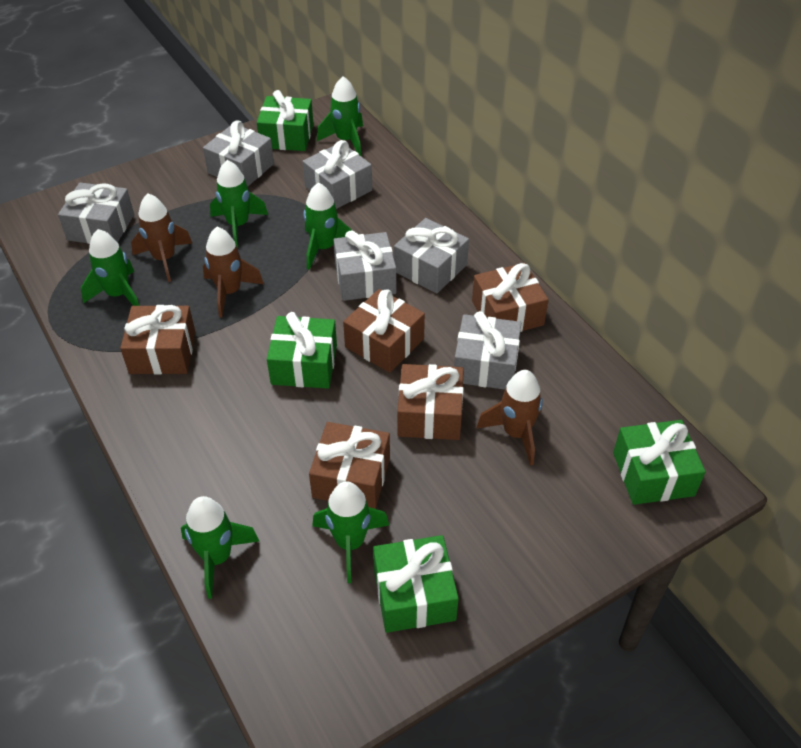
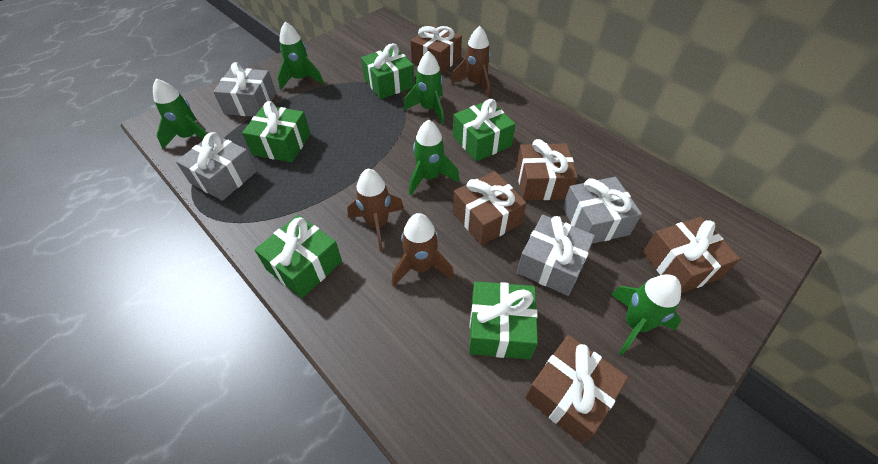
green gift: 4 -> 5
green rocket: 6 -> 5
grey gift: 6 -> 4

